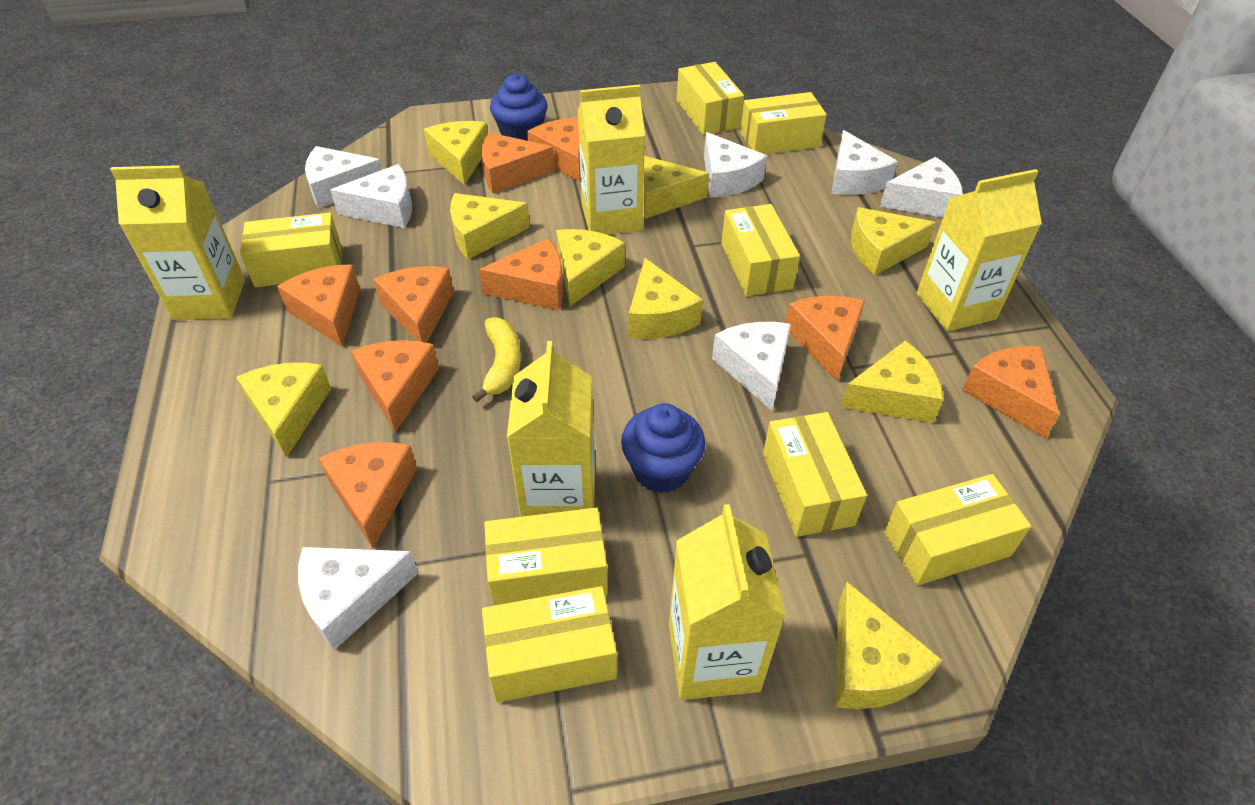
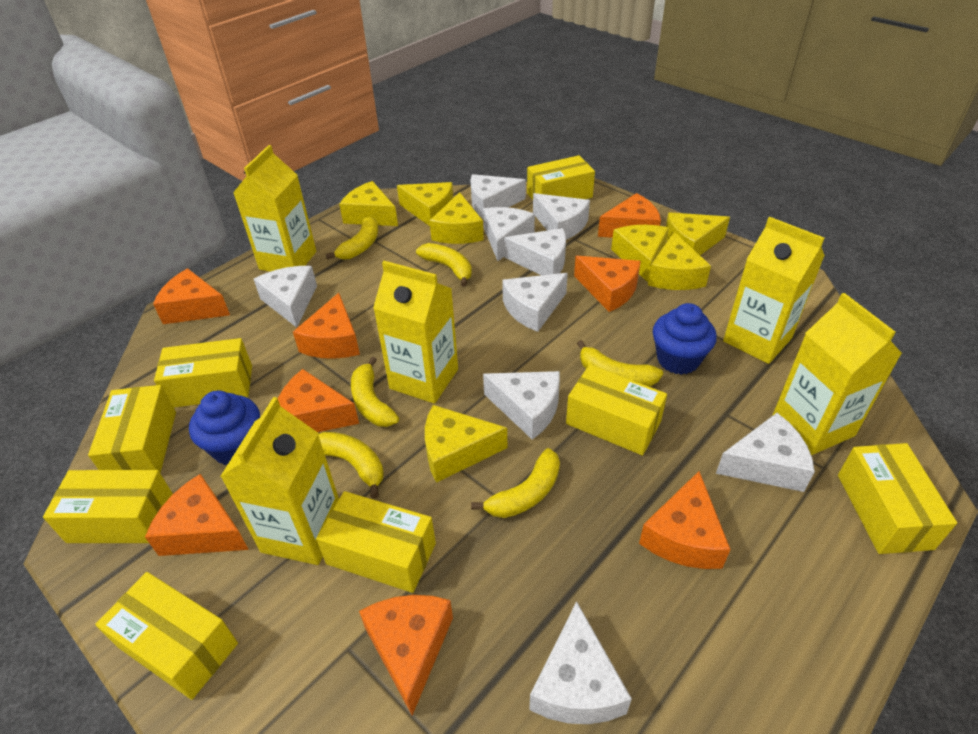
orange cheese: 9 -> 8
white cheese: 7 -> 9
yellow banana: 1 -> 6
yellow cheese: 9 -> 7

